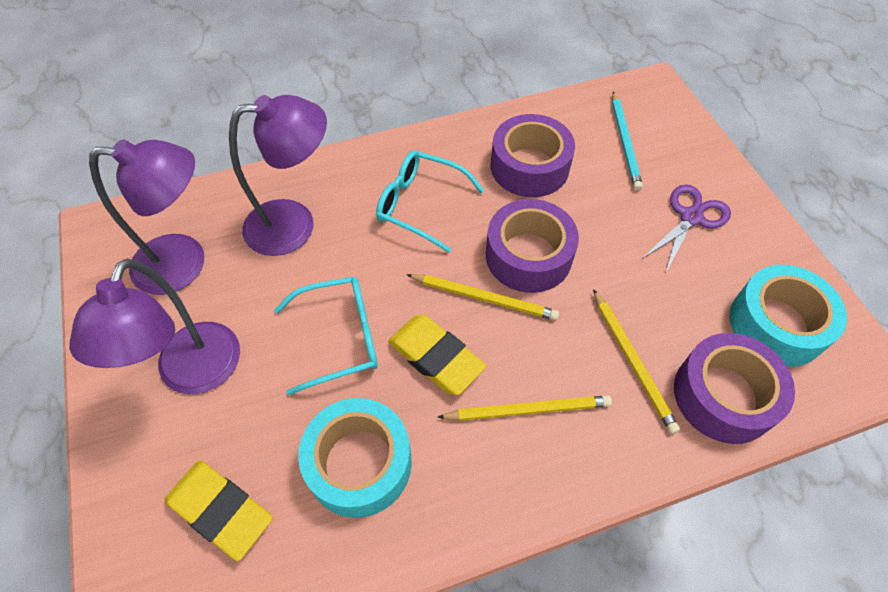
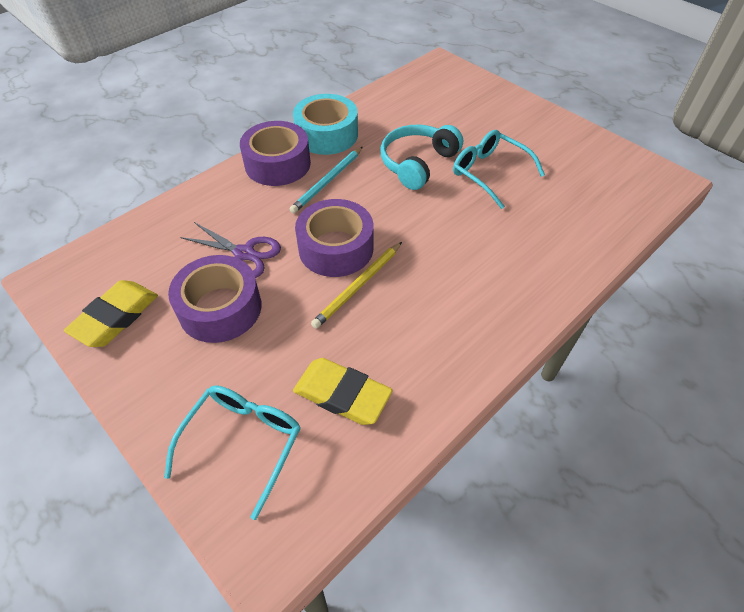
purple lamp: 3 -> 0
turquoise headphones: 0 -> 1
turquoise tape: 2 -> 1
yellow pencil: 3 -> 1

